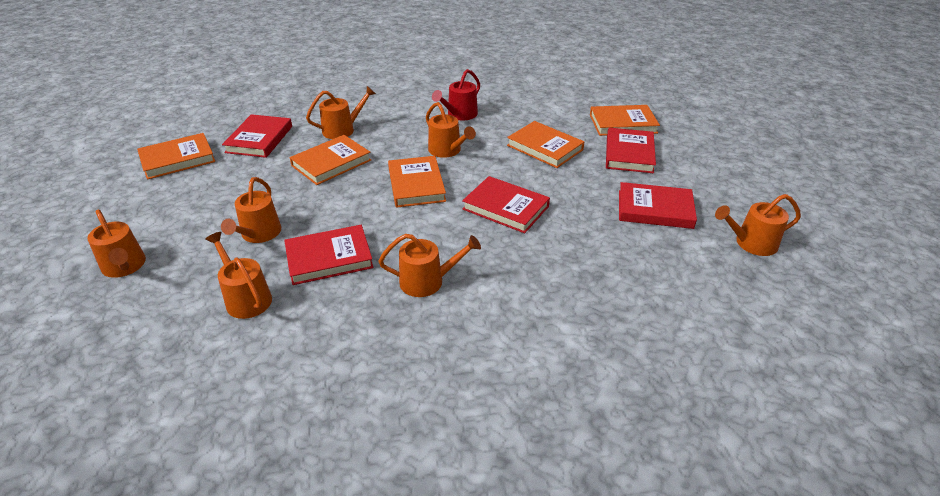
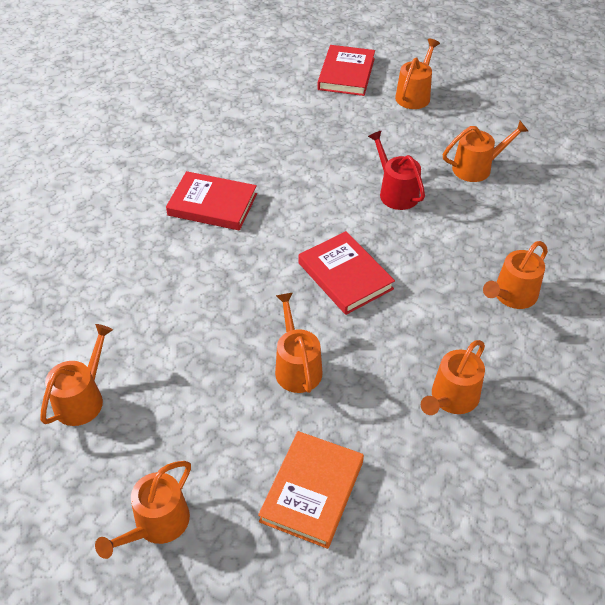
orange book: 5 -> 1
red book: 5 -> 3

